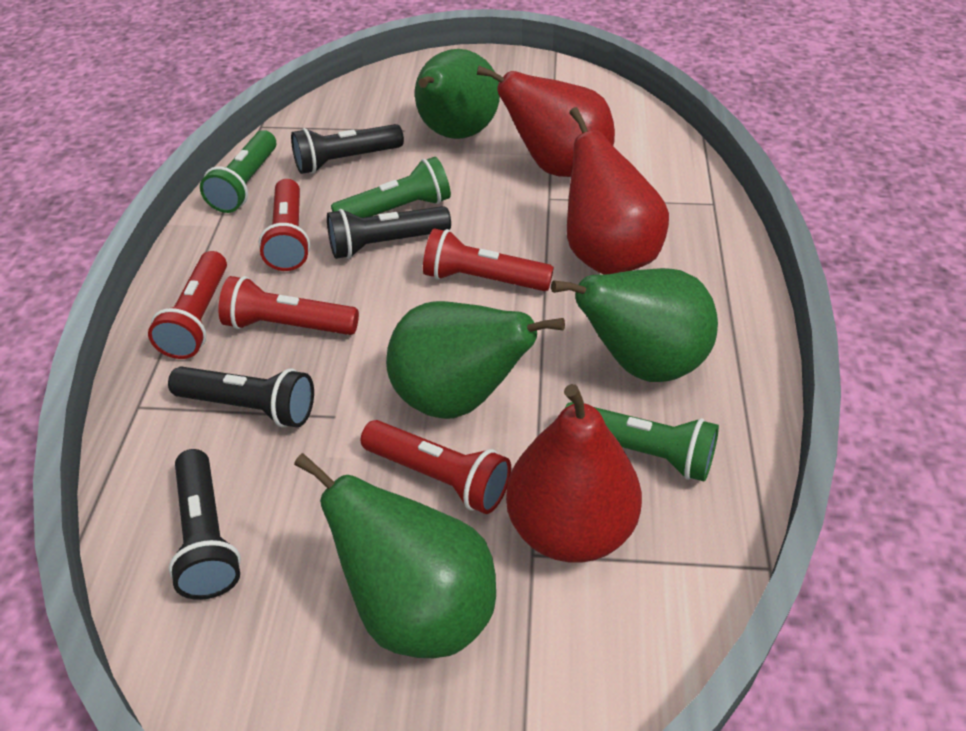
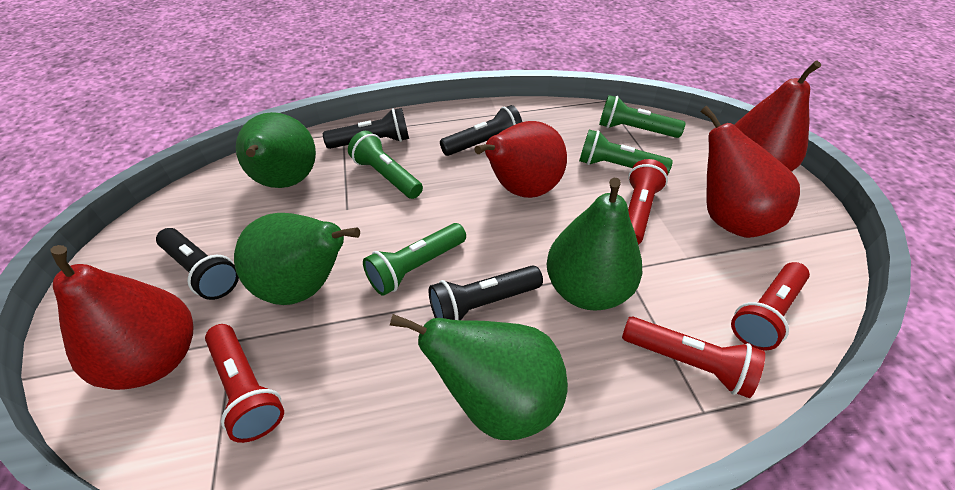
green flashlight: 3 -> 4
red flashlight: 5 -> 4
red pear: 3 -> 4

